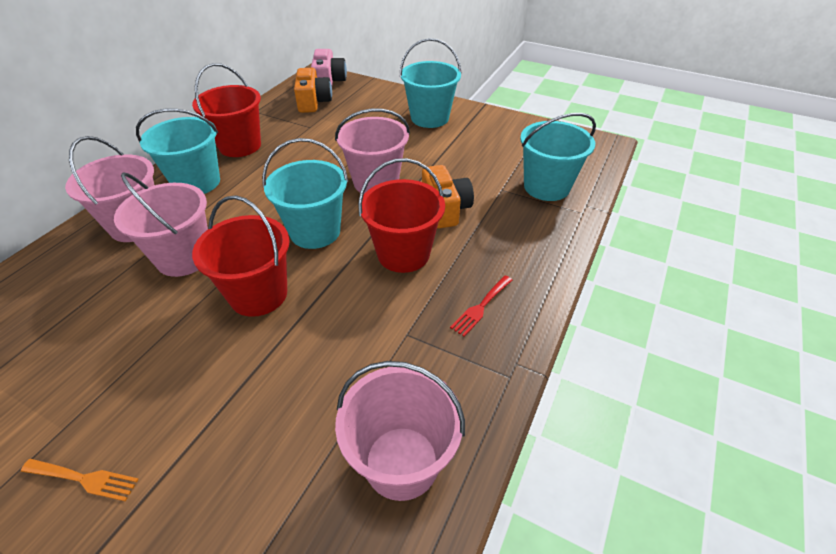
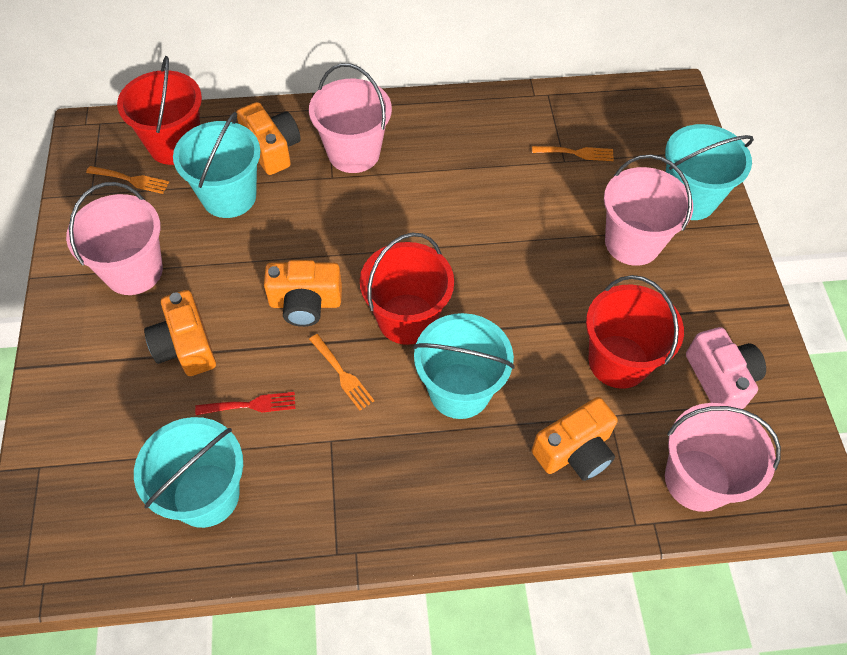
orange camera: 2 -> 4
orange fork: 1 -> 3

